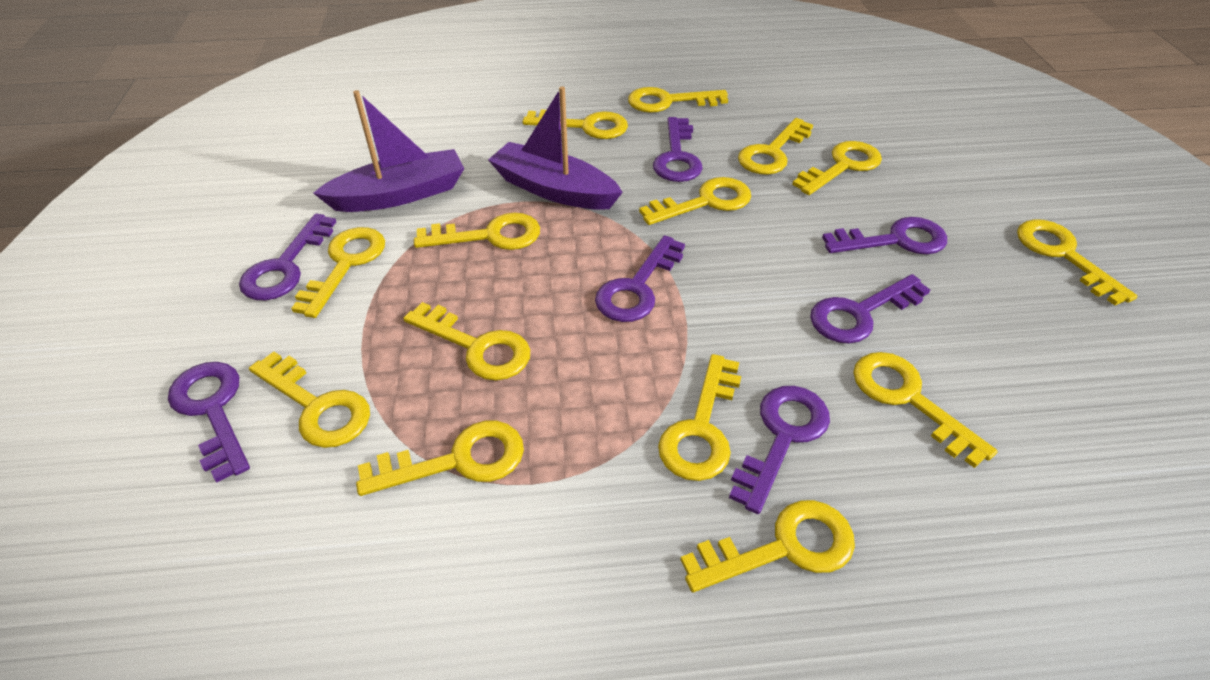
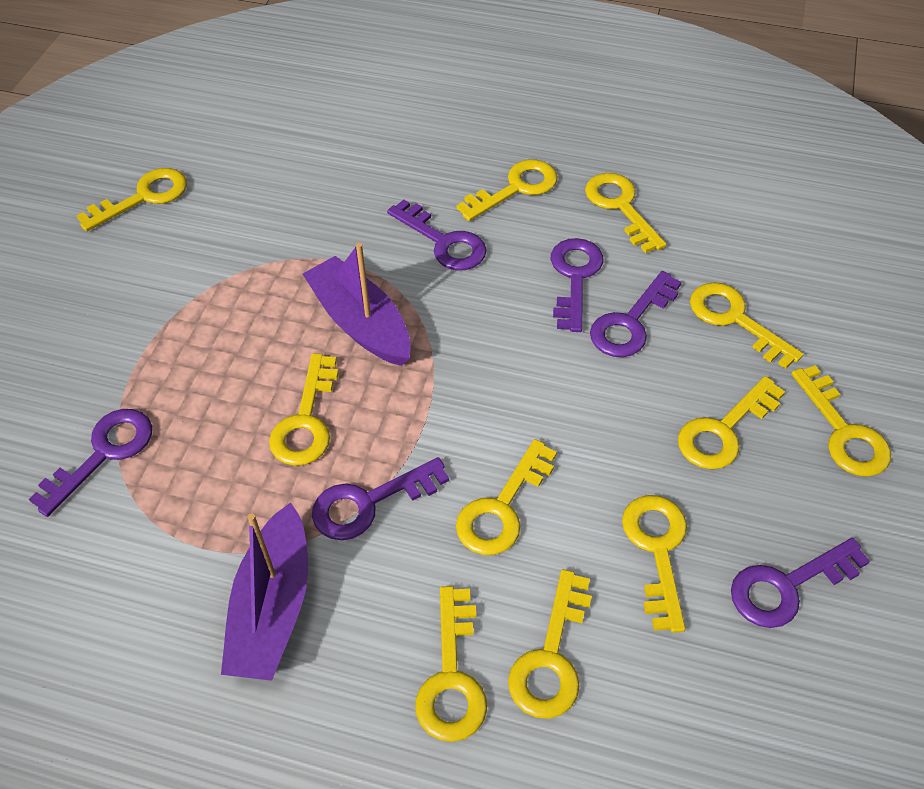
purple key: 7 -> 6
yellow key: 14 -> 11

